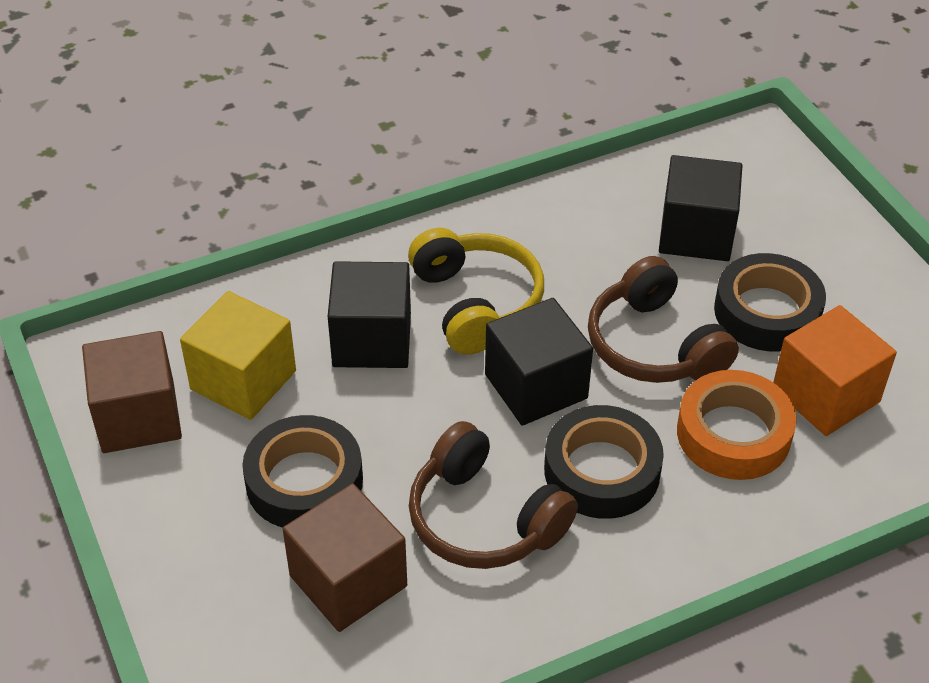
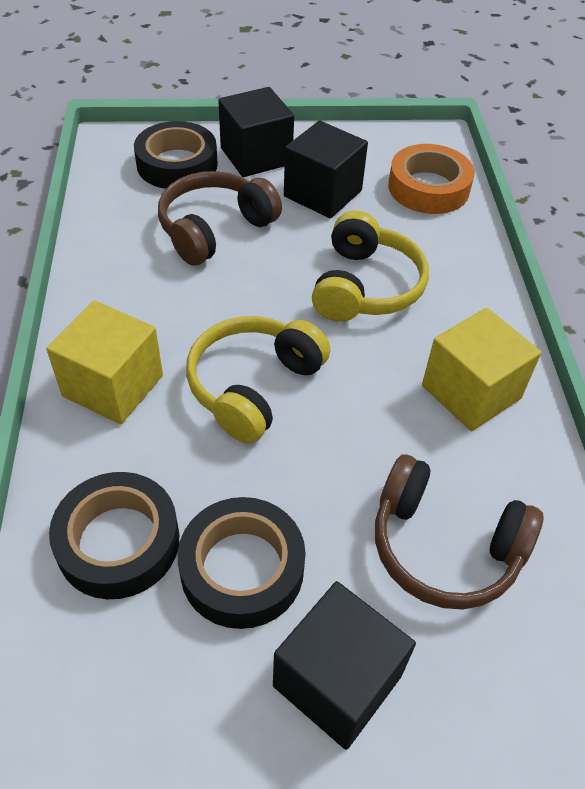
brown cube: 2 -> 0
orange cube: 1 -> 0
yellow cube: 1 -> 2
yellow headphones: 1 -> 2

